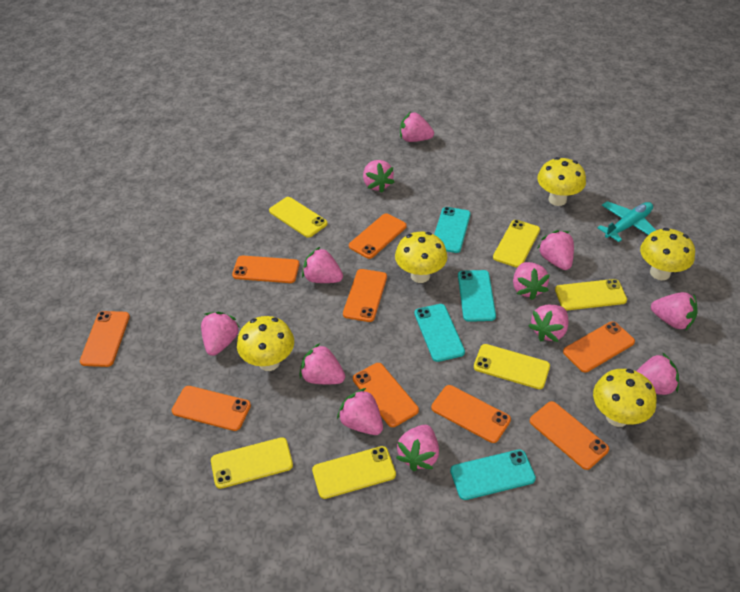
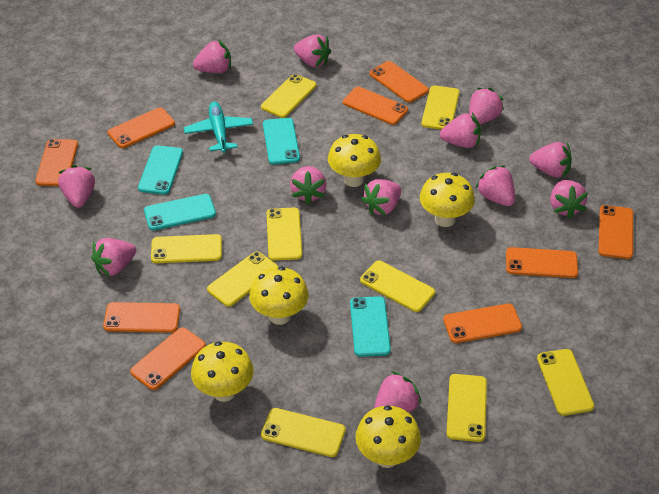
yellow phone: 6 -> 9

